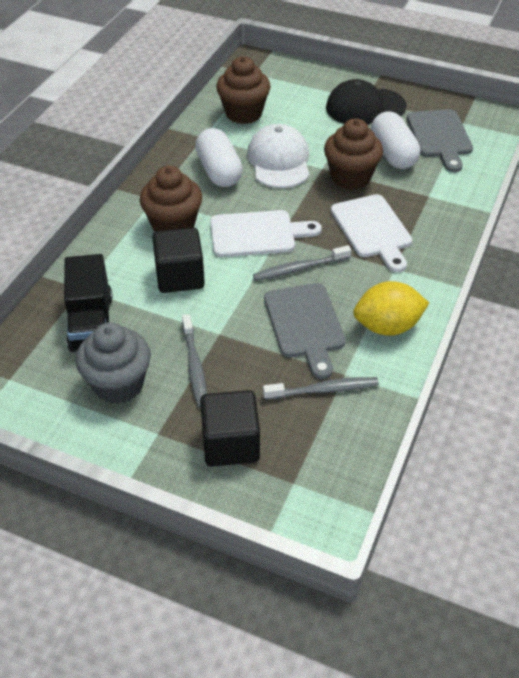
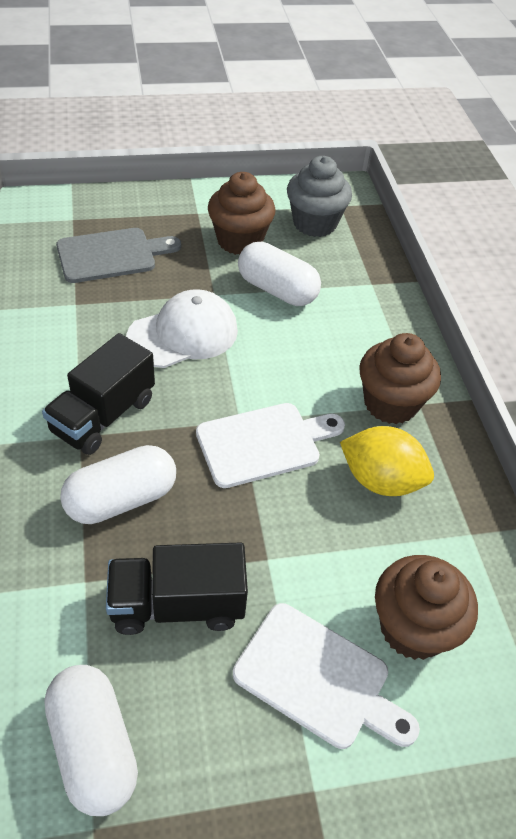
black cap: 1 -> 0
black cube: 2 -> 0
black truck: 1 -> 2
grey cutting board: 2 -> 1
grey toothbrush: 3 -> 0
white capsule: 2 -> 3

